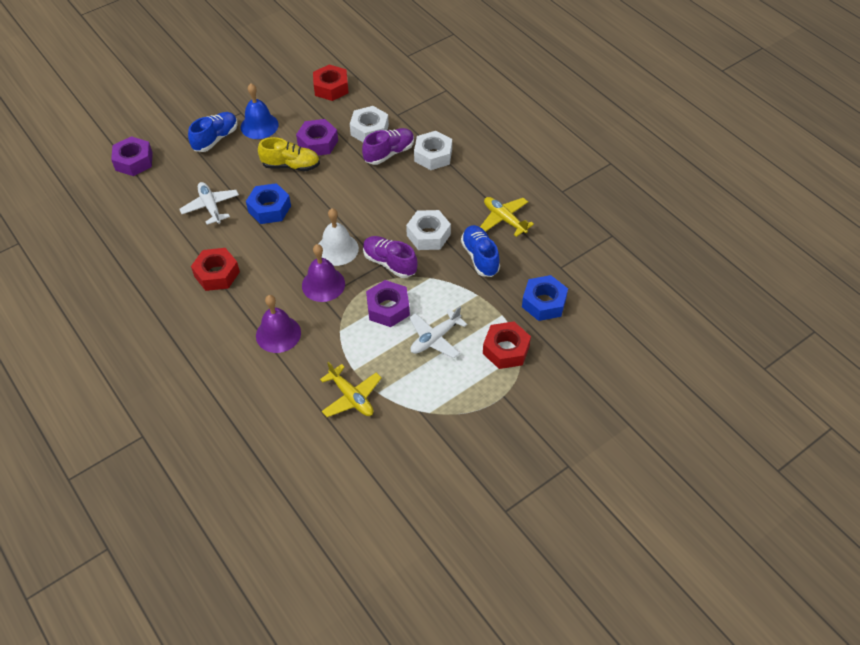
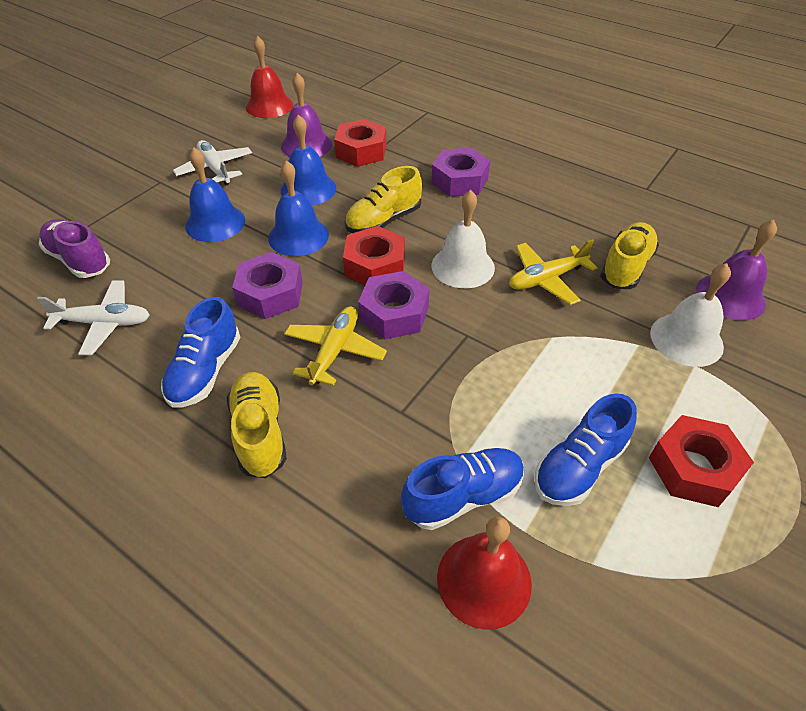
blue bell: 1 -> 3
blue nut: 2 -> 0
blue shoe: 2 -> 3
purple shoe: 2 -> 1
red bell: 0 -> 2
white bell: 1 -> 2
white nut: 3 -> 0
yellow shoe: 1 -> 3

